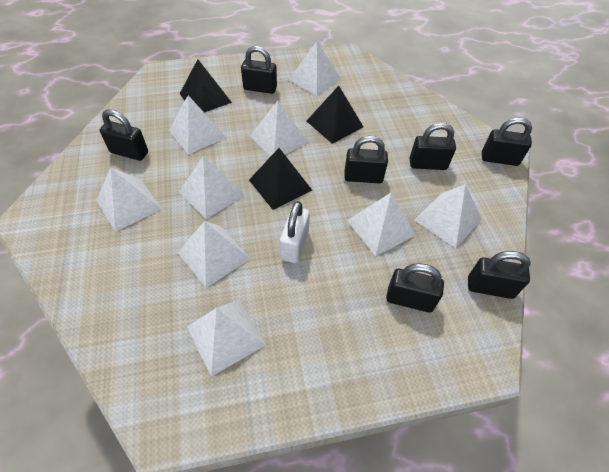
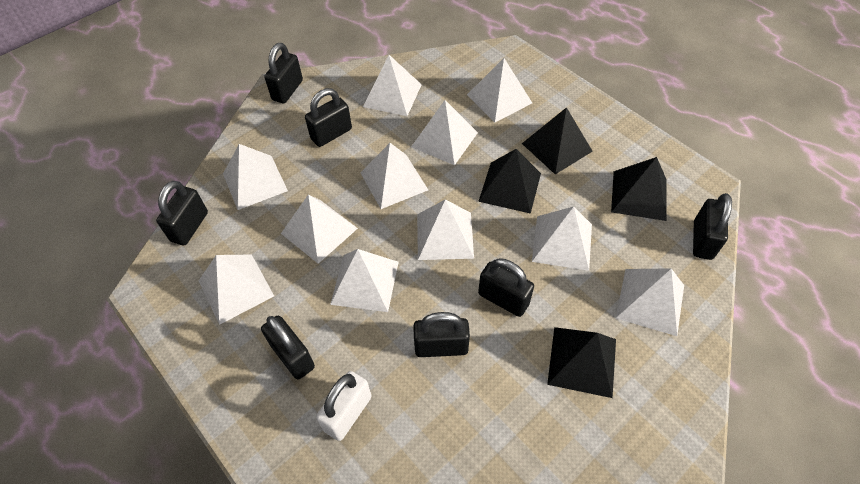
black pyramid: 3 -> 4
white pyramid: 9 -> 11

